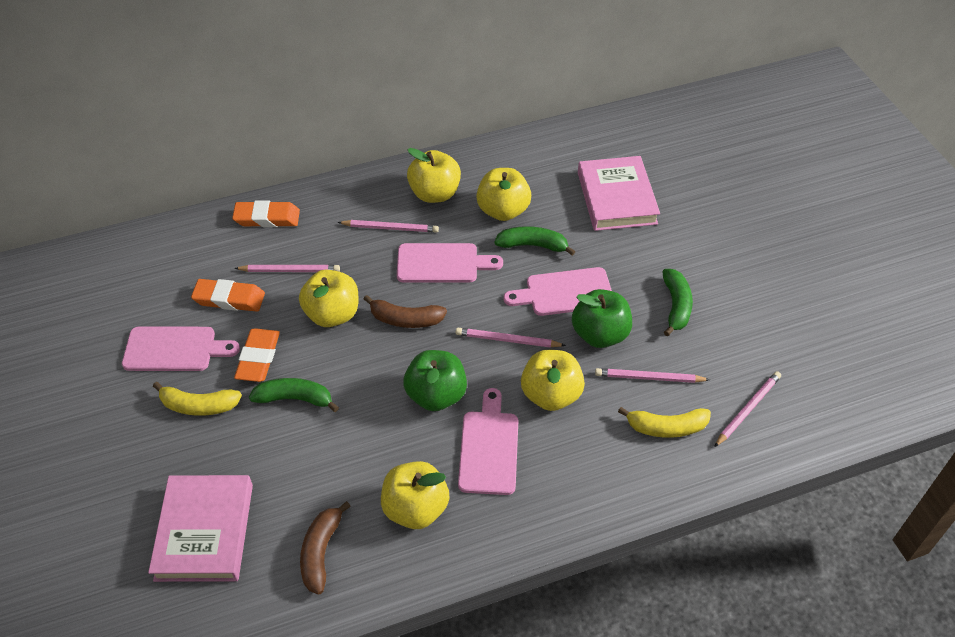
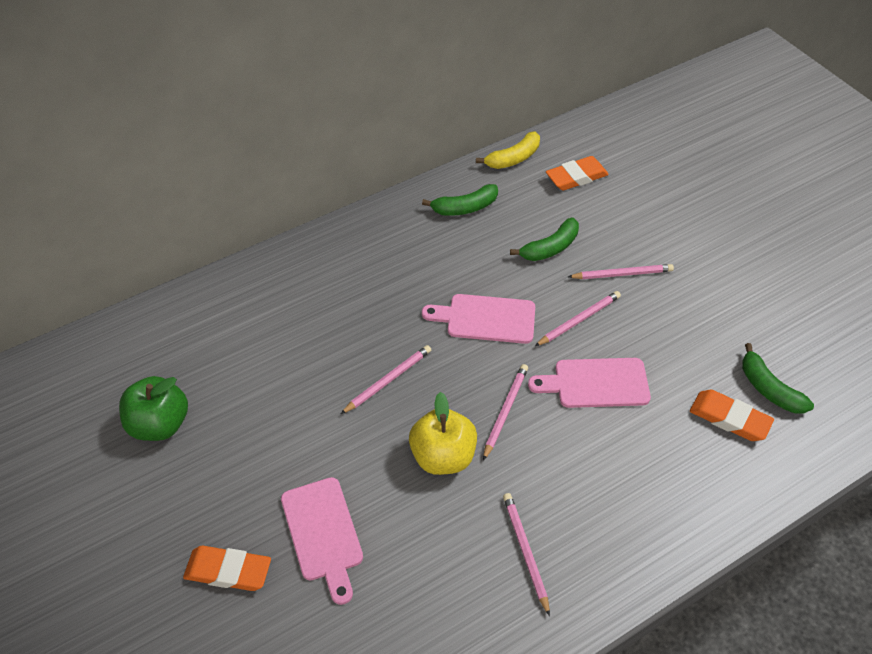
brown banana: 2 -> 0
green apple: 2 -> 1
pink book: 2 -> 0
pink cutting board: 4 -> 3
yellow apple: 5 -> 1
yellow banana: 2 -> 1

